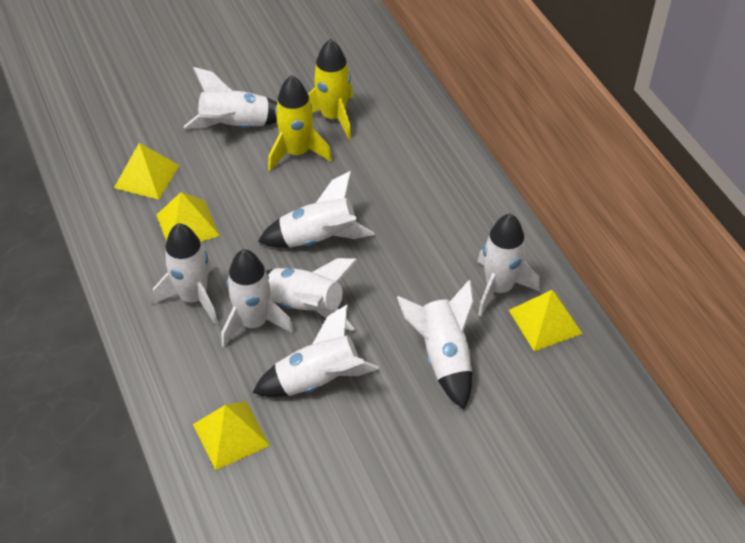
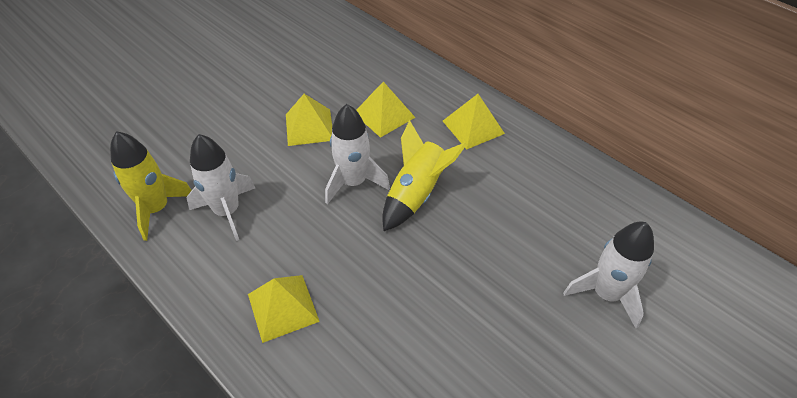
white rocket: 8 -> 3

